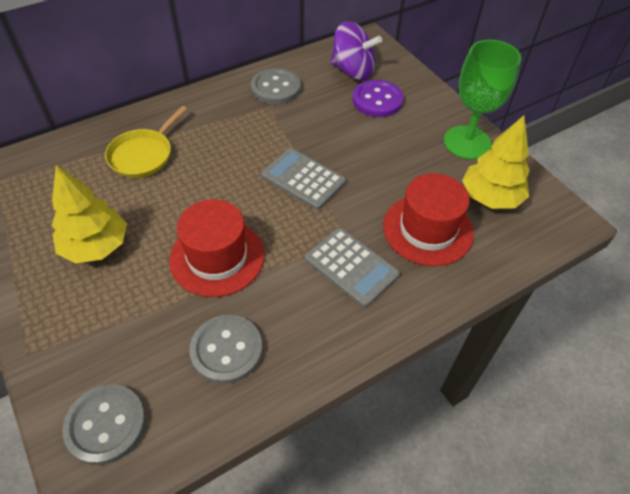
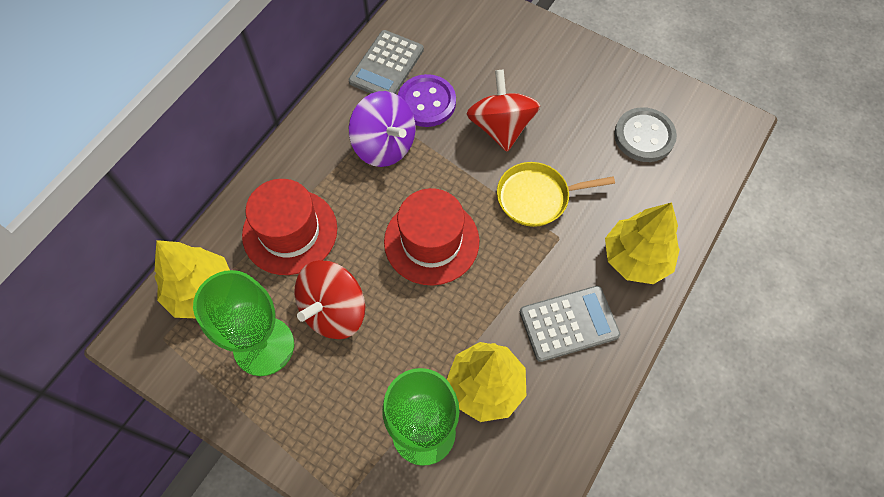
green goblet: 1 -> 2
grey button: 3 -> 1
red spinning top: 0 -> 2
yellow tree: 2 -> 3

